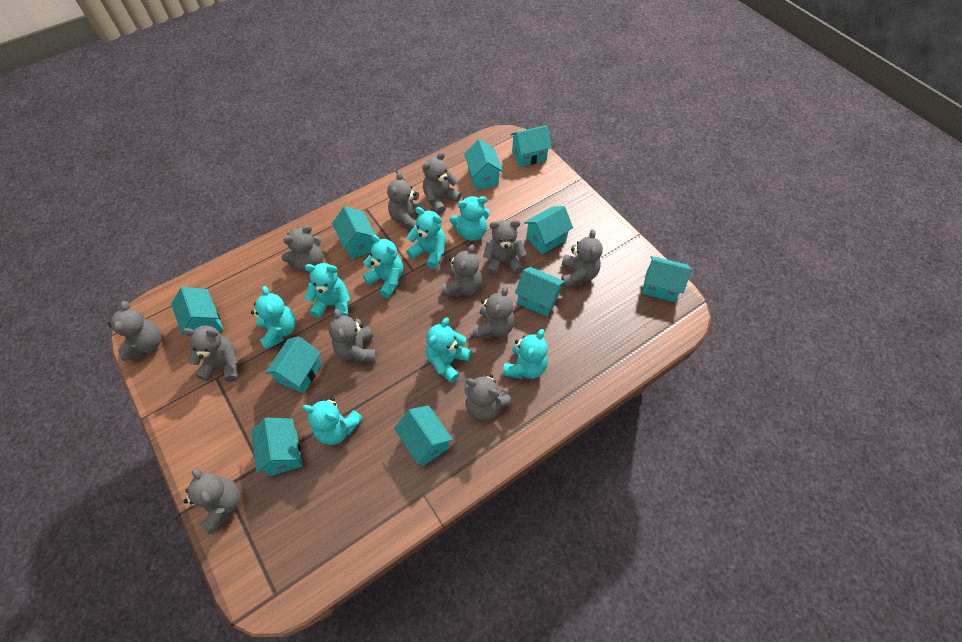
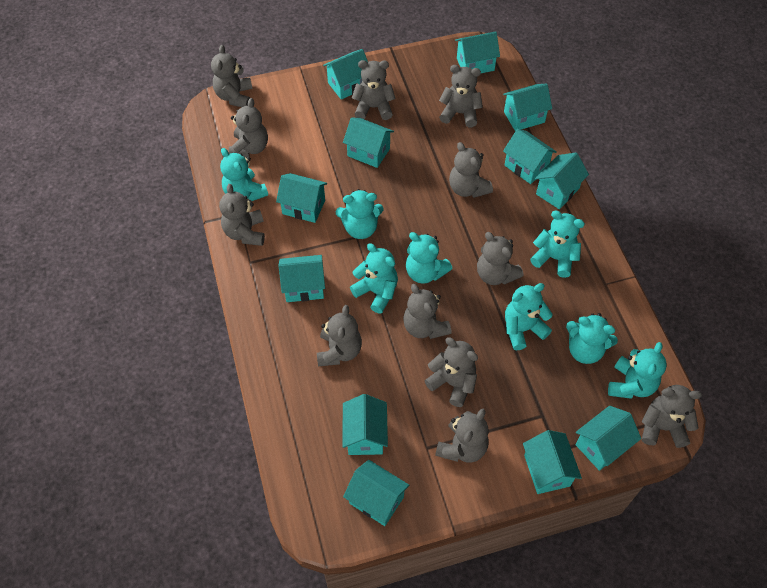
turquoise house: 10 -> 12

